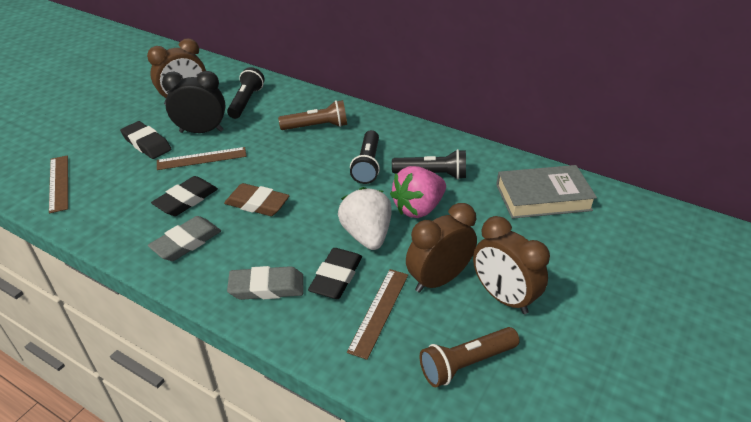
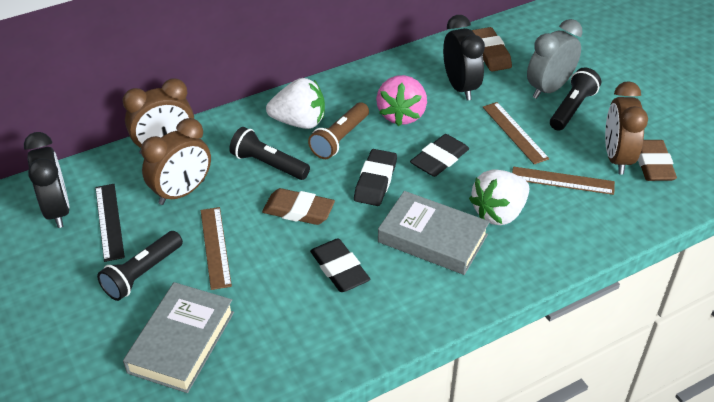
black clock: 1 -> 2
black ruler: 0 -> 1
brown eraser: 1 -> 3
brown flashlight: 2 -> 1
grey book: 1 -> 2
grey clock: 0 -> 1
grey eraser: 2 -> 0
white strawberry: 1 -> 2

